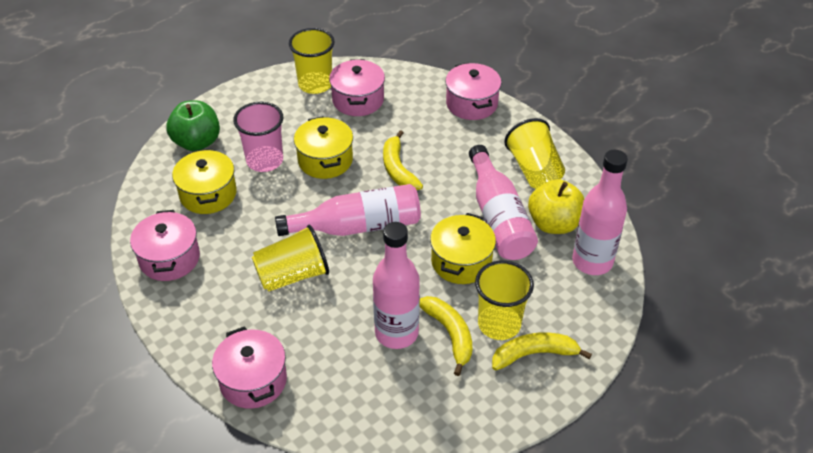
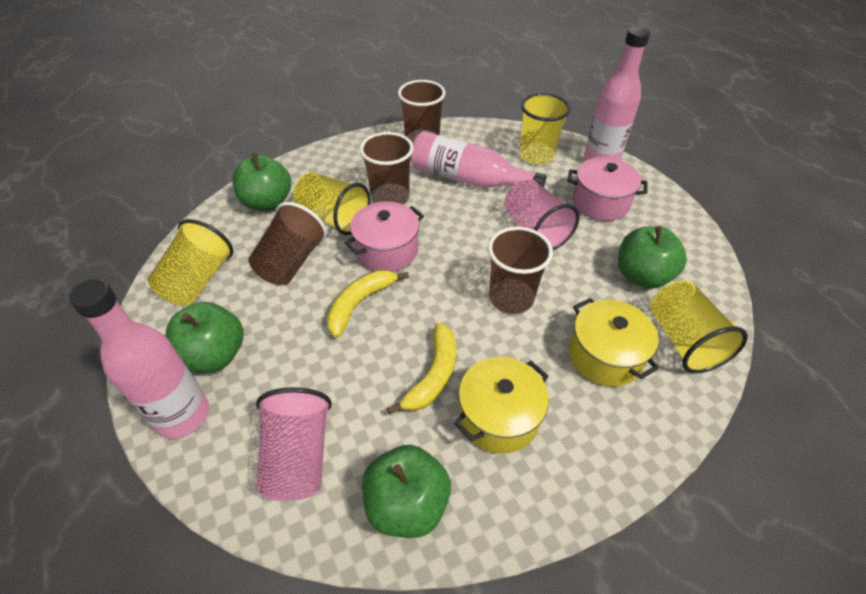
brown cup: 0 -> 4
green apple: 1 -> 4
pink bottle: 4 -> 3
pink cup: 1 -> 2
pink pot: 4 -> 2
yellow apple: 1 -> 0
yellow banana: 3 -> 2
yellow pot: 3 -> 2

